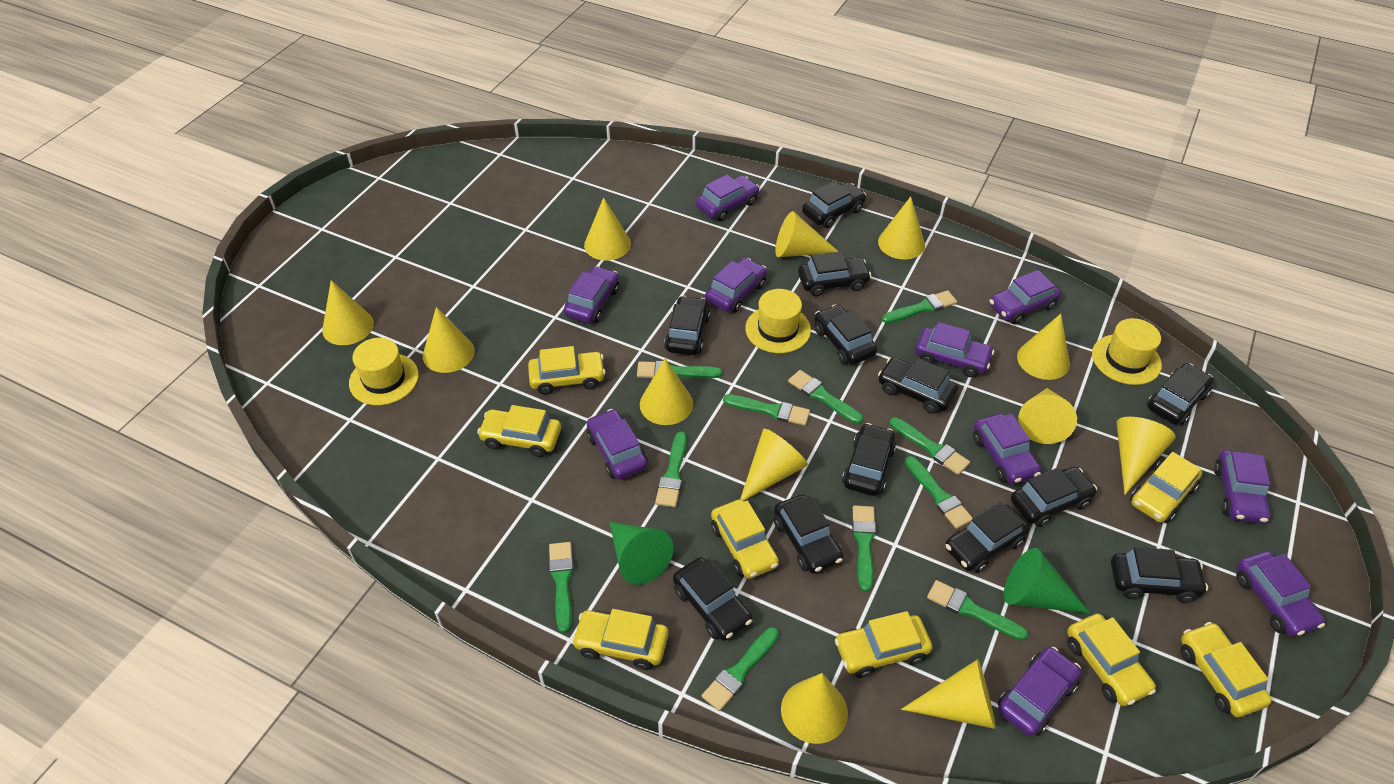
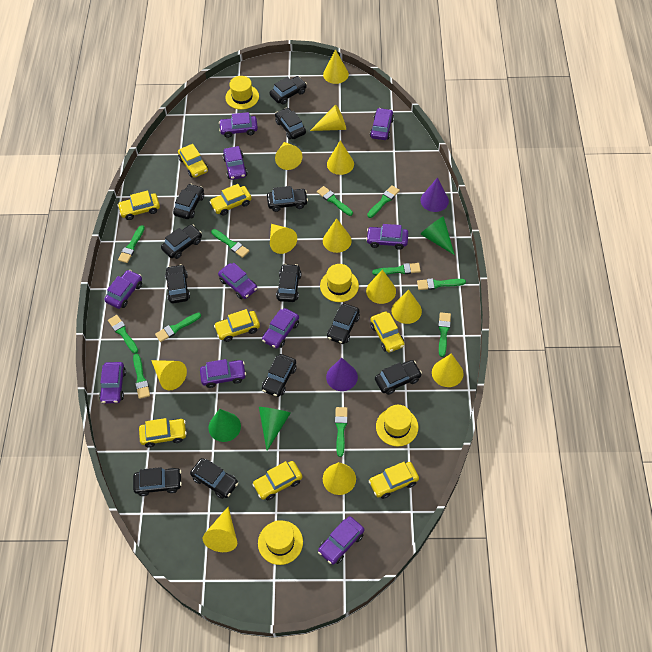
green cone: 2 -> 3
purple cone: 0 -> 2
yellow hat: 3 -> 4

